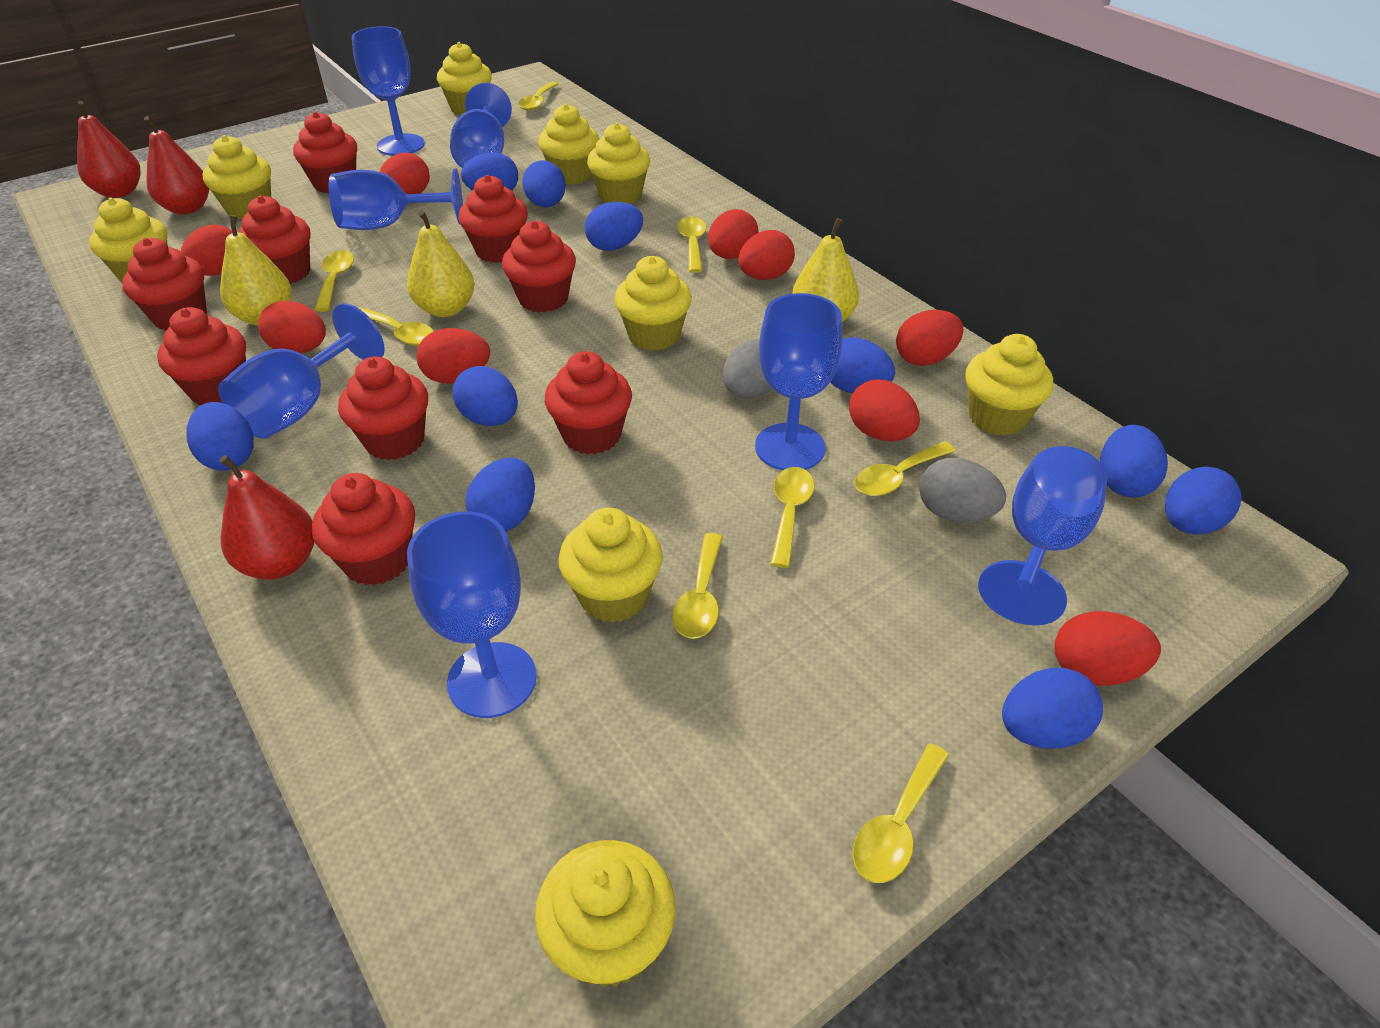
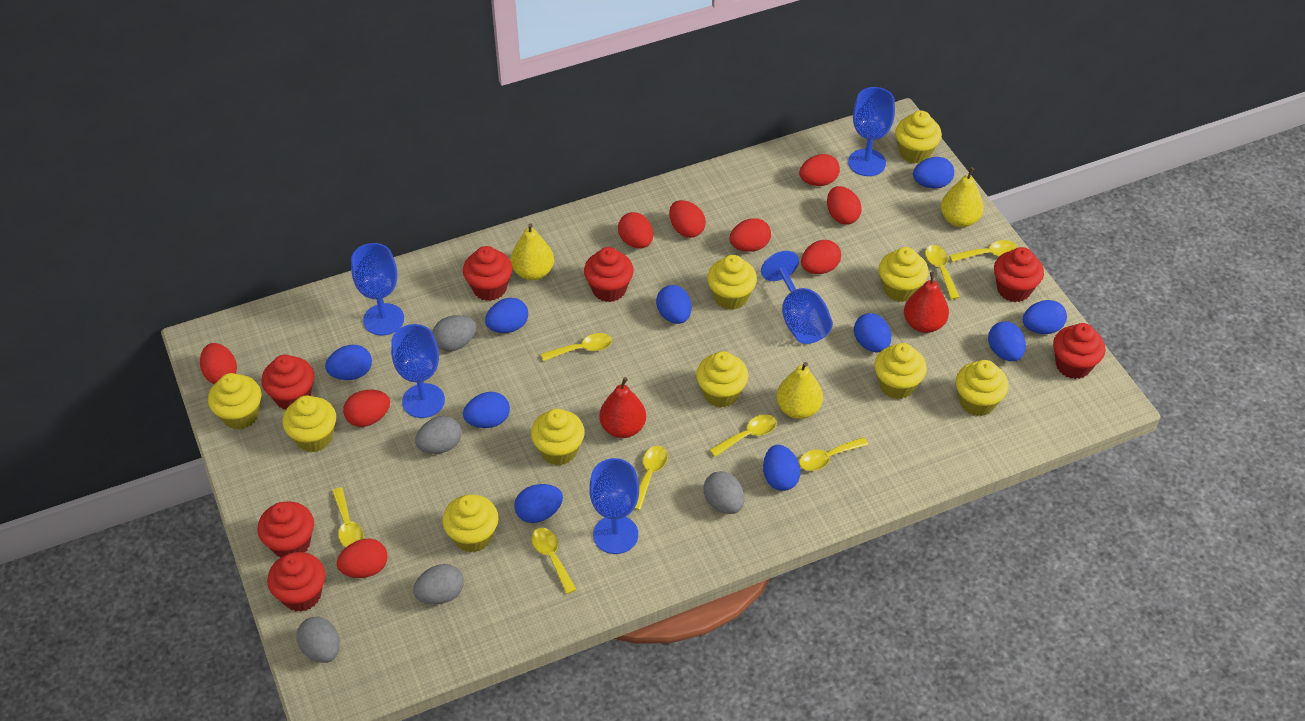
blue goblet: 7 -> 5
grey egg: 2 -> 5
red cupcake: 9 -> 7
red pear: 3 -> 2
yellow cupcake: 9 -> 10

